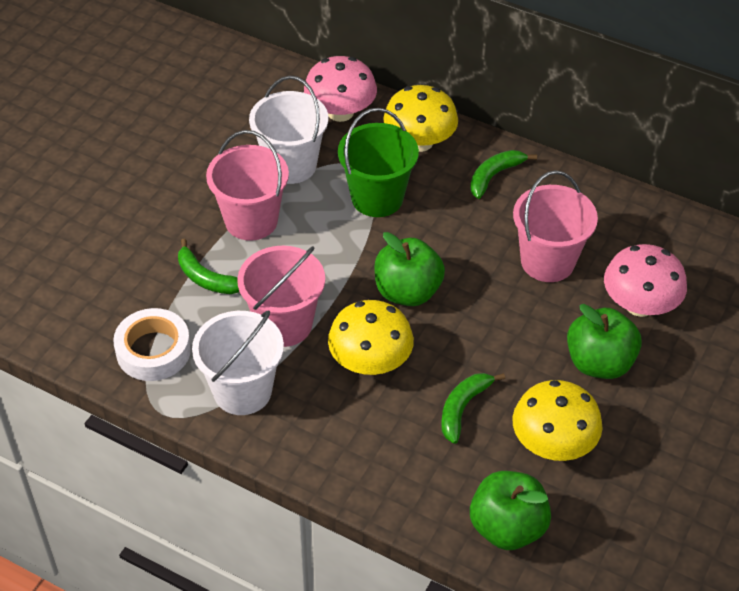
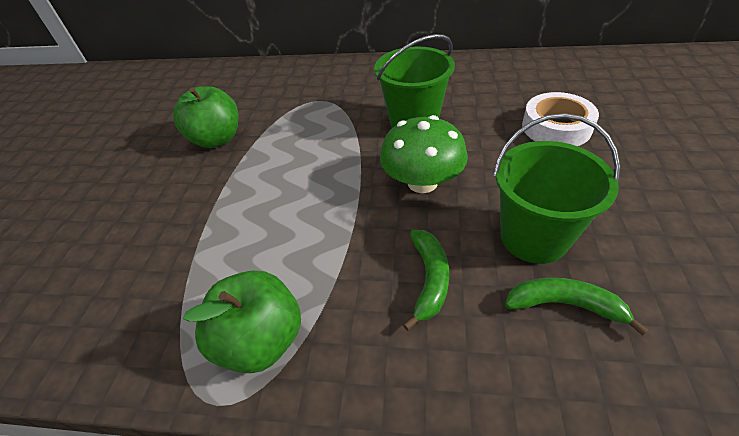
green apple: 3 -> 2
green banana: 3 -> 2
green bucket: 1 -> 2
green mushroom: 0 -> 1
pink bucket: 3 -> 0
pink mushroom: 2 -> 0
white bucket: 2 -> 0
yellow mushroom: 3 -> 0

